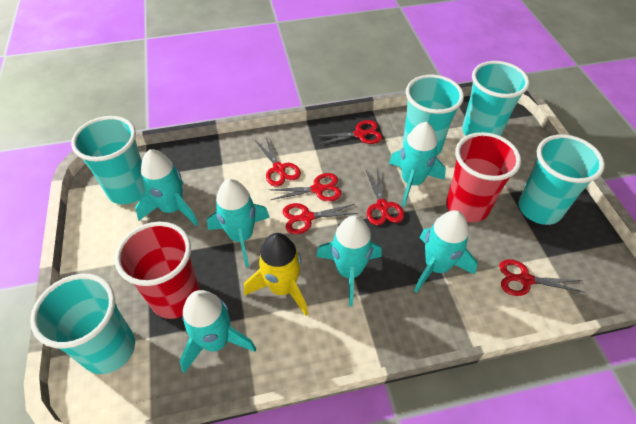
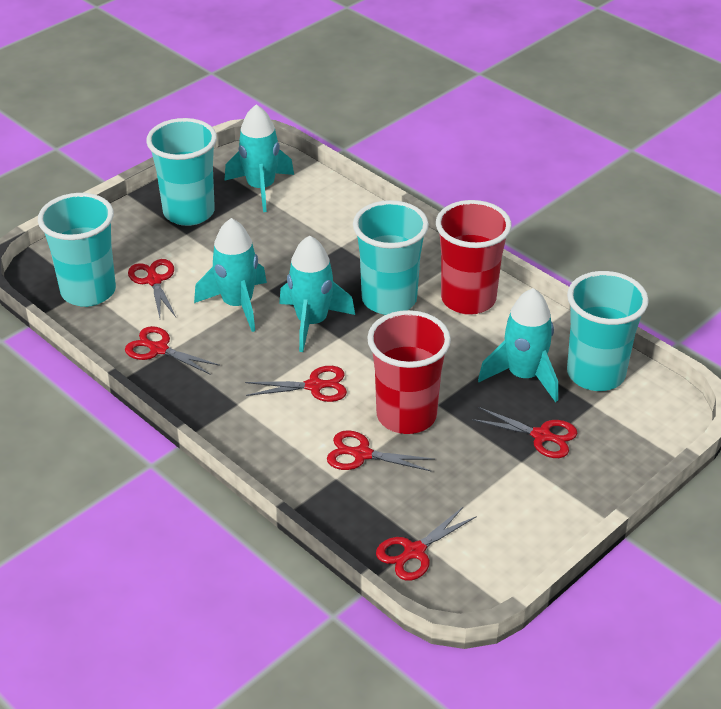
turquoise cup: 5 -> 4
turquoise rocket: 6 -> 4
yellow rocket: 1 -> 0

